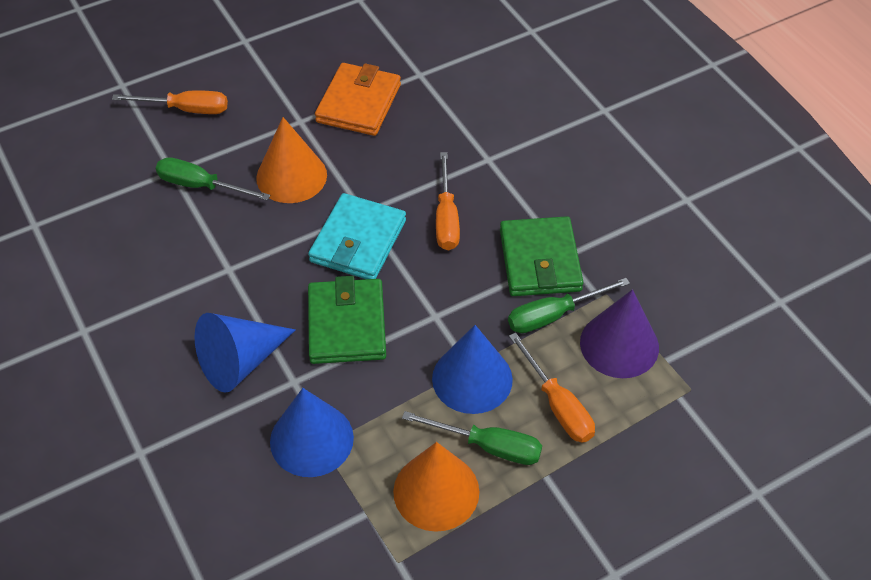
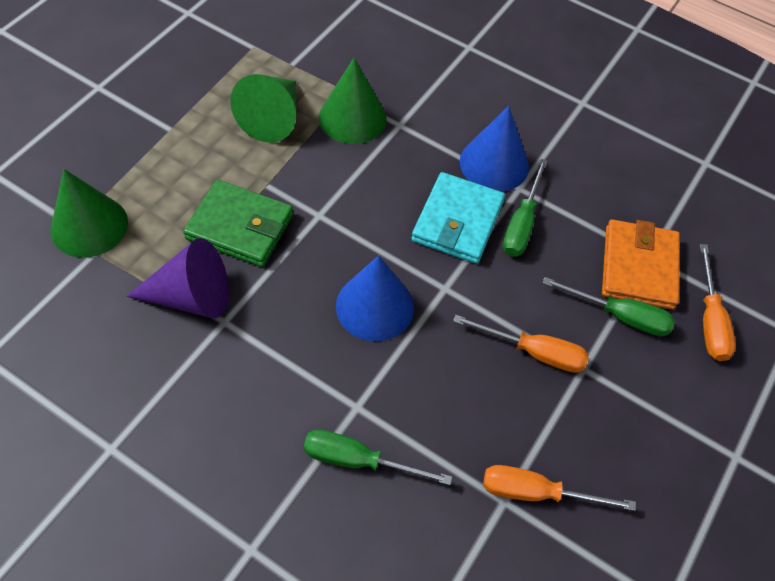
blue cone: 3 -> 2
green cone: 0 -> 3
green wallet: 2 -> 1
orange cone: 2 -> 0

